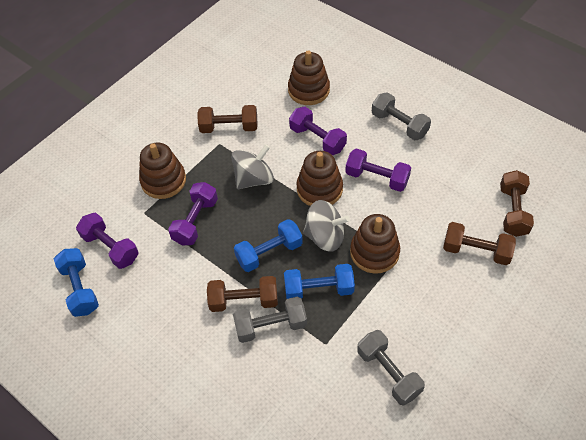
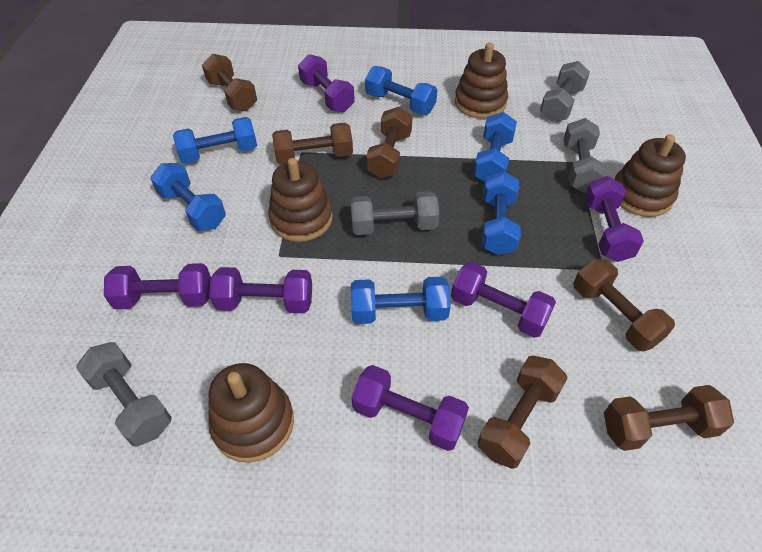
blue dumbbell: 3 -> 6
brown dumbbell: 4 -> 6
grey dumbbell: 3 -> 4
grey spinning top: 2 -> 0
purple dumbbell: 4 -> 6

